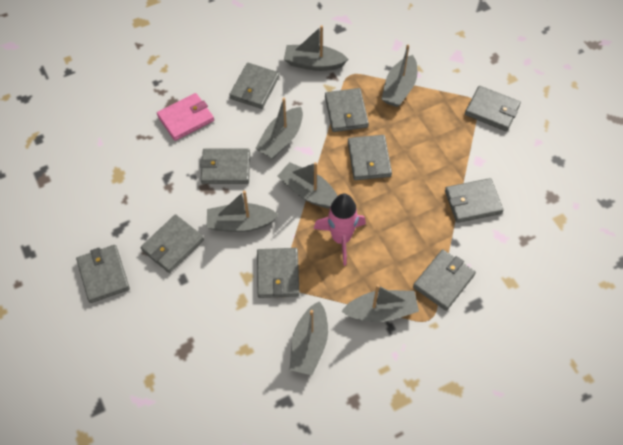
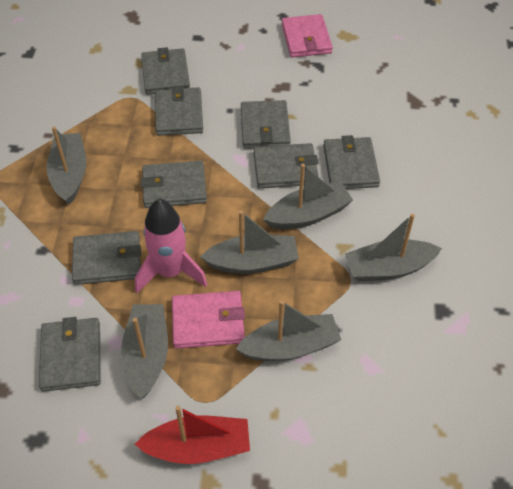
grey boat: 7 -> 6
grey wallet: 10 -> 8
pink wallet: 1 -> 2
red boat: 0 -> 1

